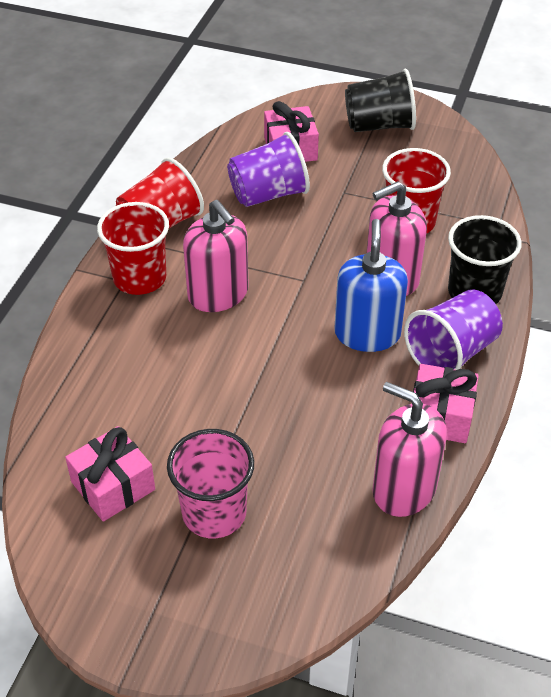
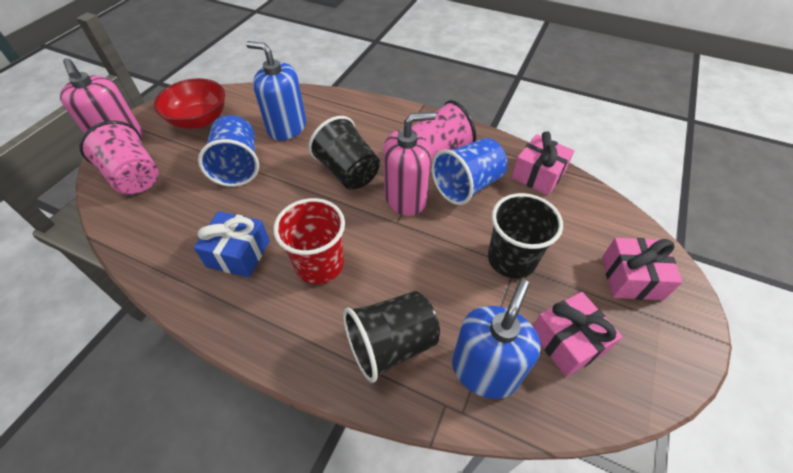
black cup: 2 -> 3
blue cup: 0 -> 2
blue gift: 0 -> 1
blue soap dispenser: 1 -> 2
pink cup: 1 -> 2
pink soap dispenser: 3 -> 2
purple cup: 2 -> 0
red bowl: 0 -> 1
red cup: 3 -> 1

